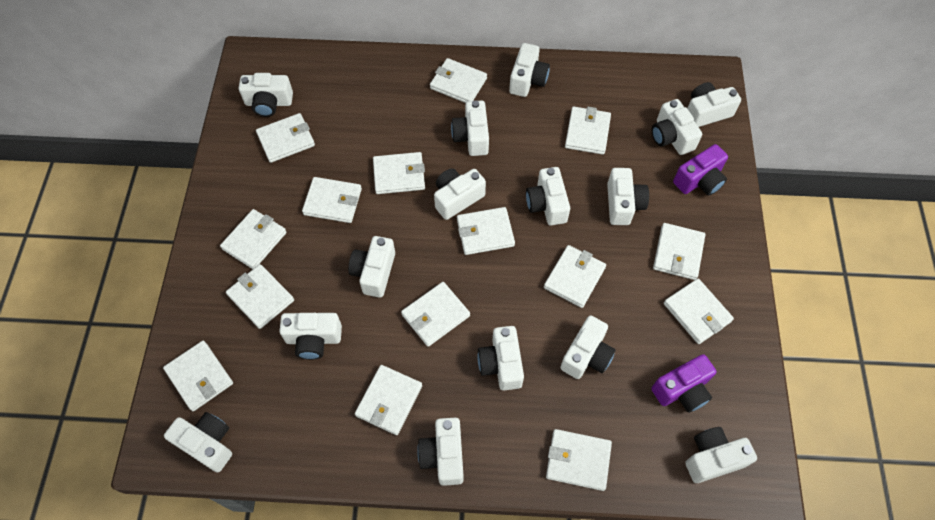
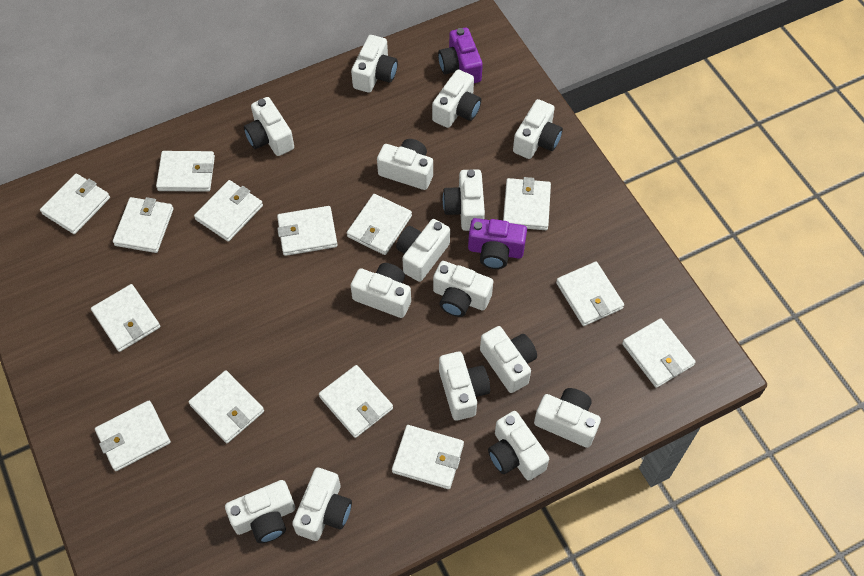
white wallet: 15 -> 14

